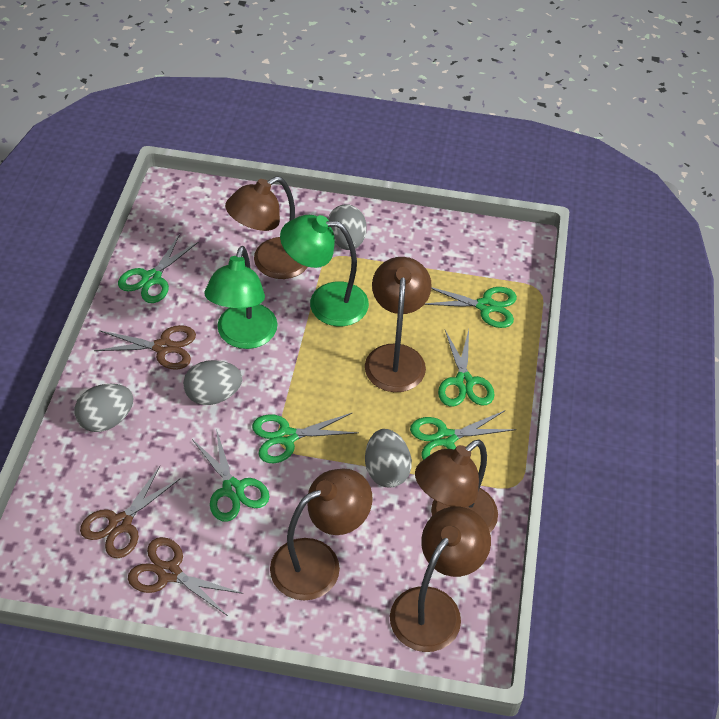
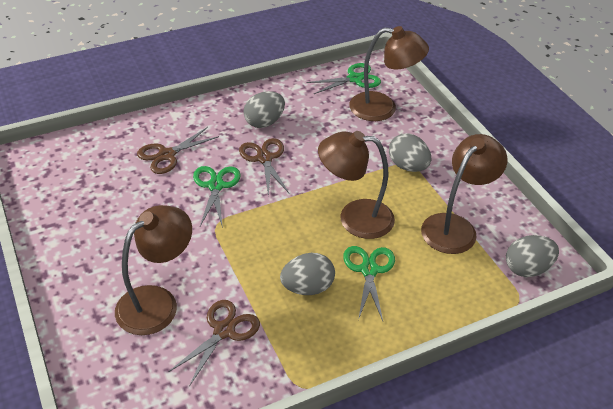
brown lamp: 5 -> 4
green lamp: 2 -> 0
green scissors: 6 -> 3

